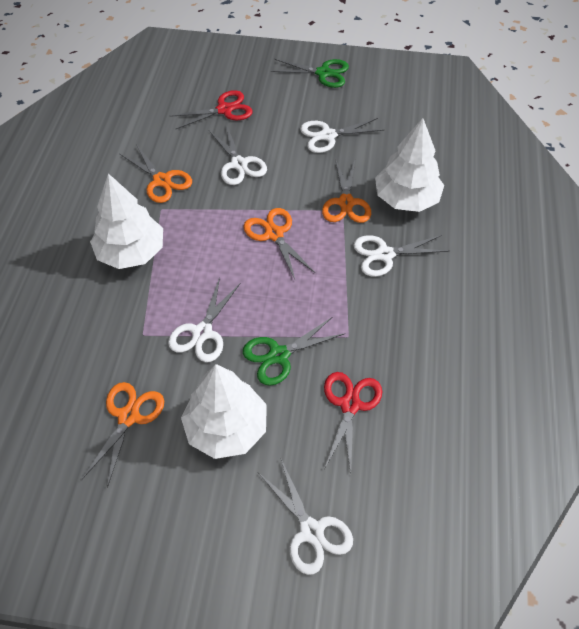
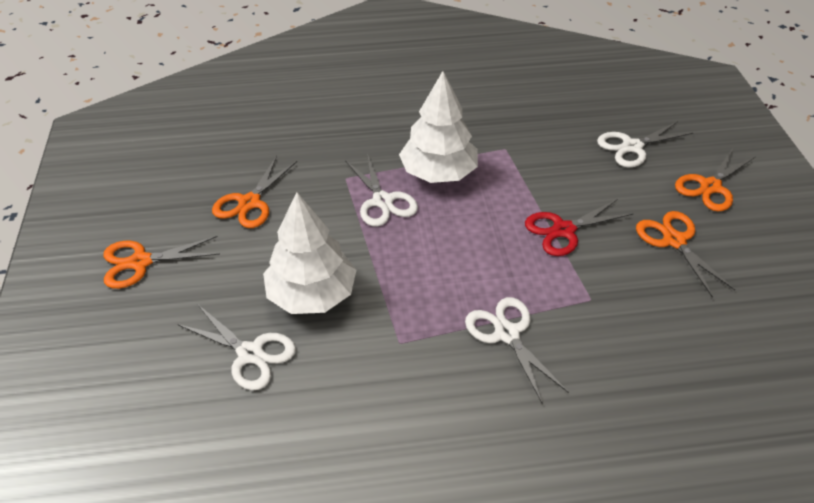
green scissors: 2 -> 0
red scissors: 2 -> 1
white scissors: 5 -> 4
white tree: 3 -> 2

